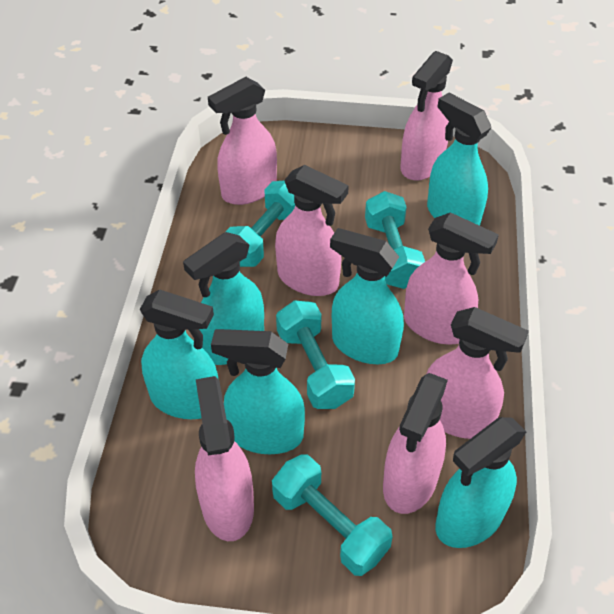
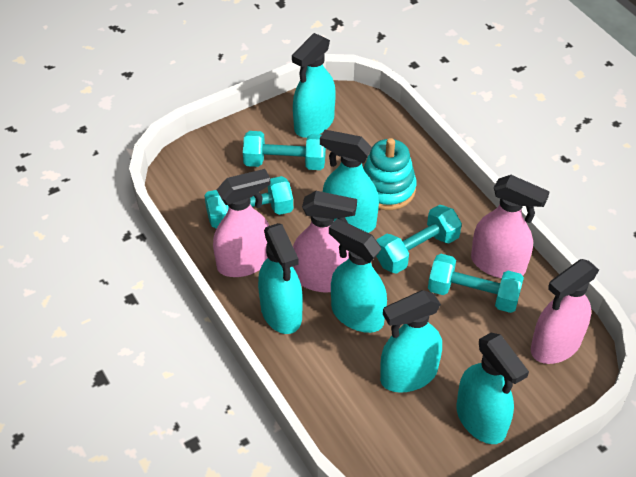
pink spray bottle: 7 -> 4
turquoise stacking toy: 0 -> 1

